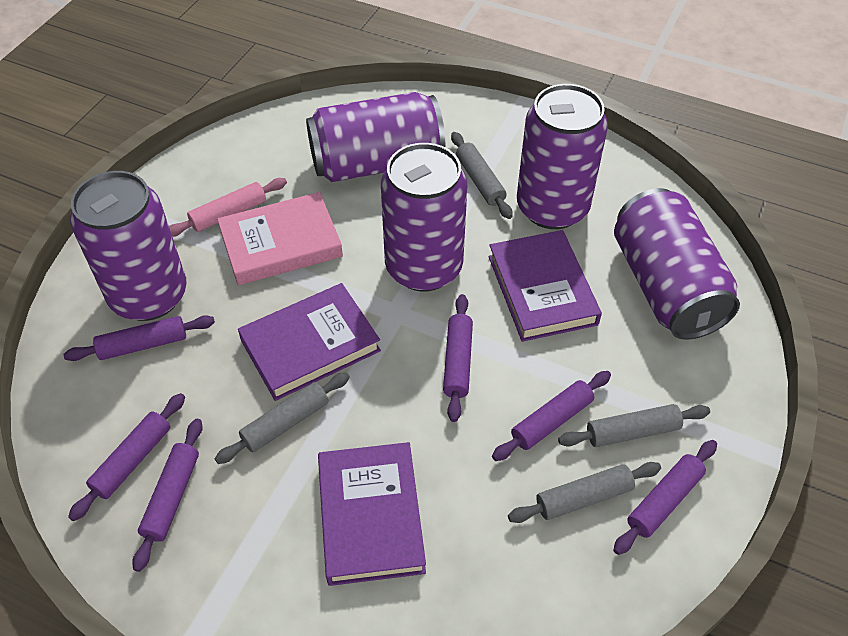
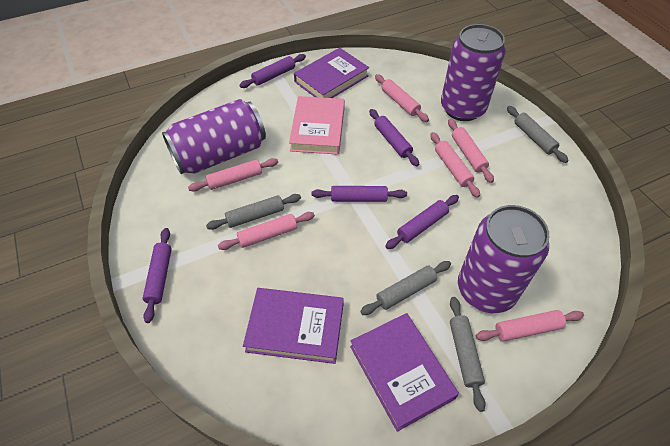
pink rolling pin: 1 -> 6
purple can: 5 -> 3
purple rolling pin: 6 -> 5

